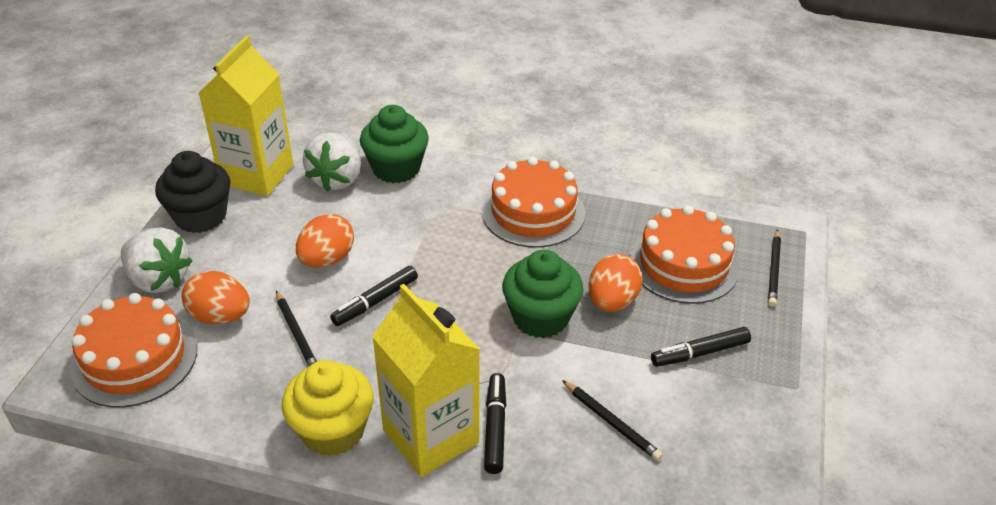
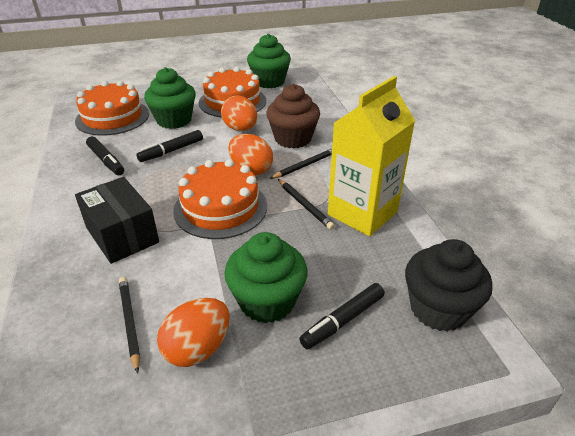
black box: 0 -> 1
brown cupcake: 0 -> 1
green cupcake: 2 -> 3
white strawberry: 2 -> 0
yellow carton: 2 -> 1
yellow cupcake: 1 -> 0

